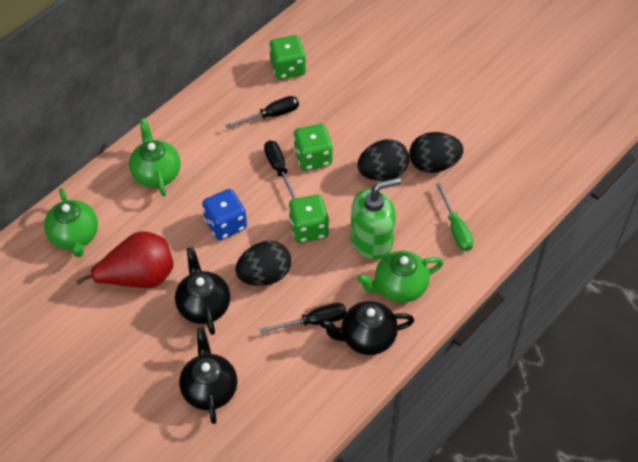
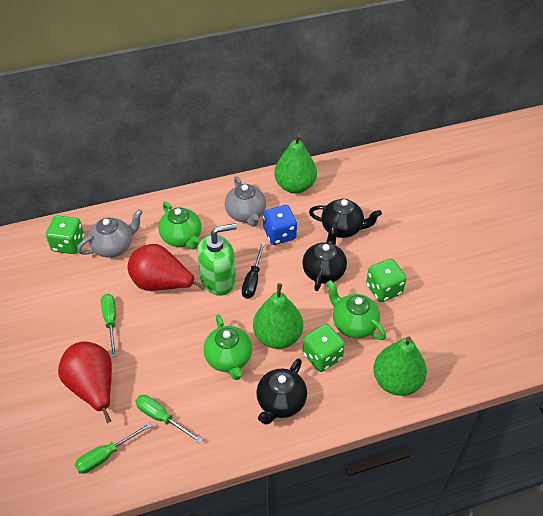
black egg: 3 -> 0
black screwdriver: 3 -> 1
green pear: 0 -> 3
green screwdriver: 1 -> 3
grey teapot: 0 -> 2
red pear: 1 -> 2

